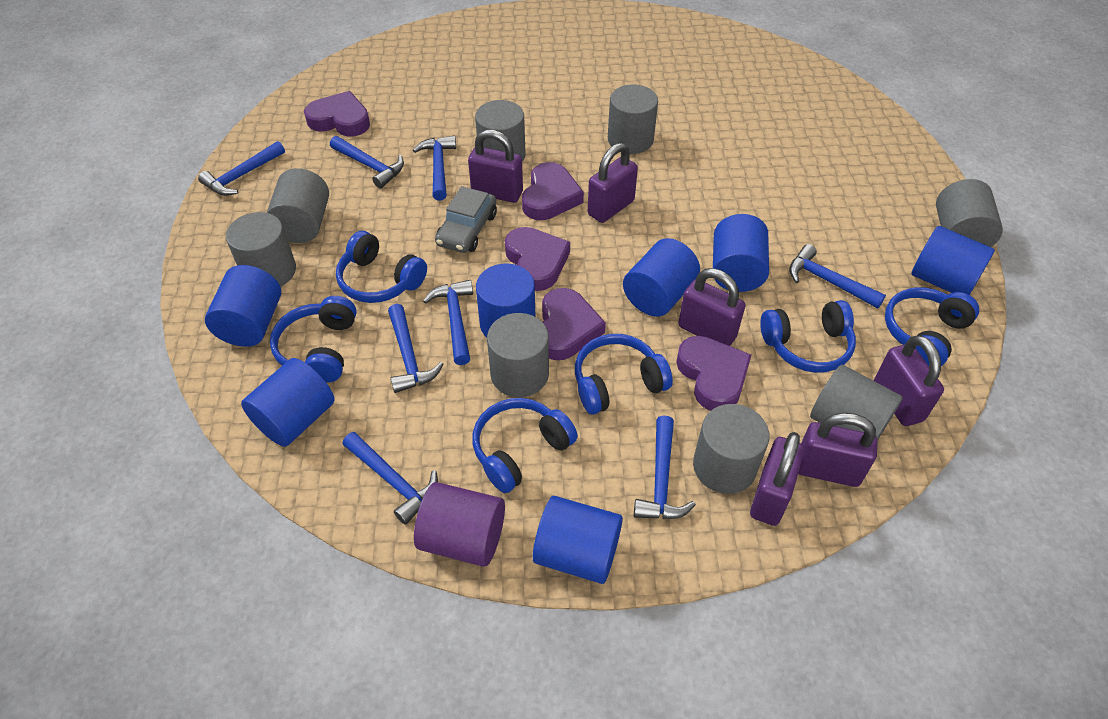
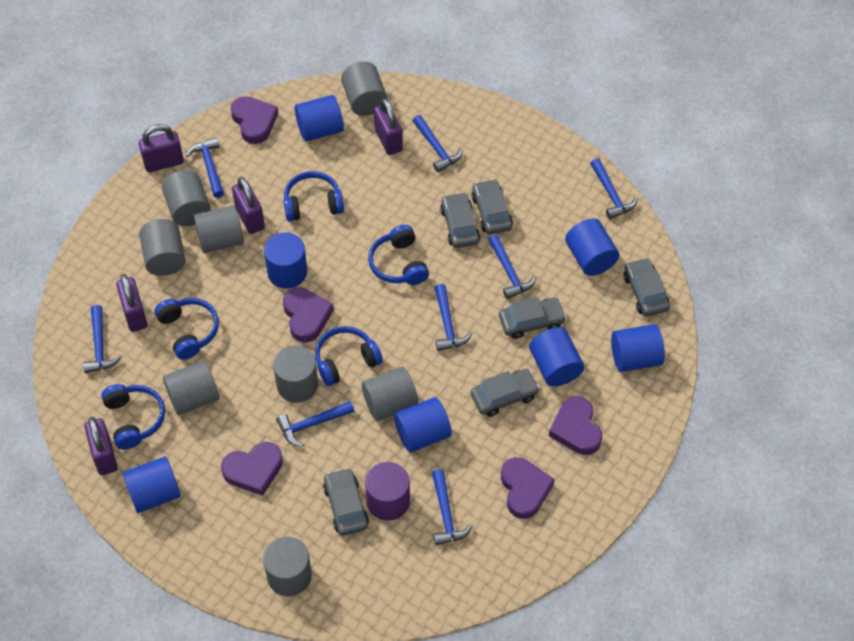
blue headphones: 6 -> 5
grey car: 1 -> 6
purple padlock: 6 -> 5

